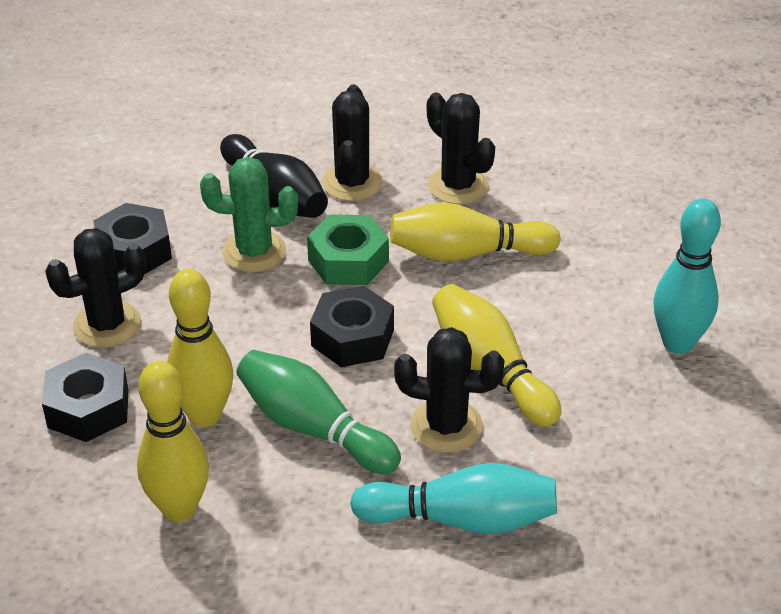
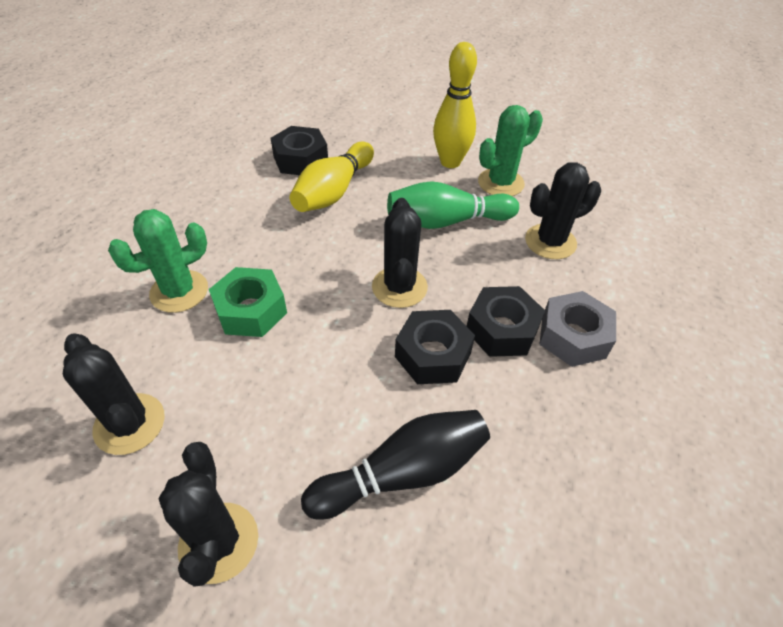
green cactus: 1 -> 2
grey nut: 0 -> 1
turquoise bowling pin: 2 -> 0
yellow bowling pin: 4 -> 2

